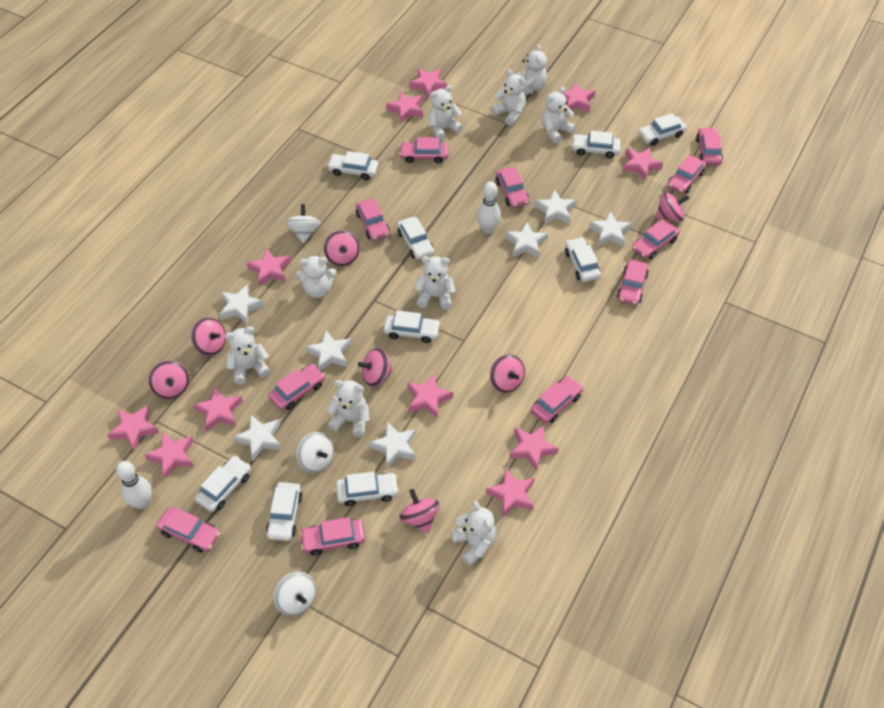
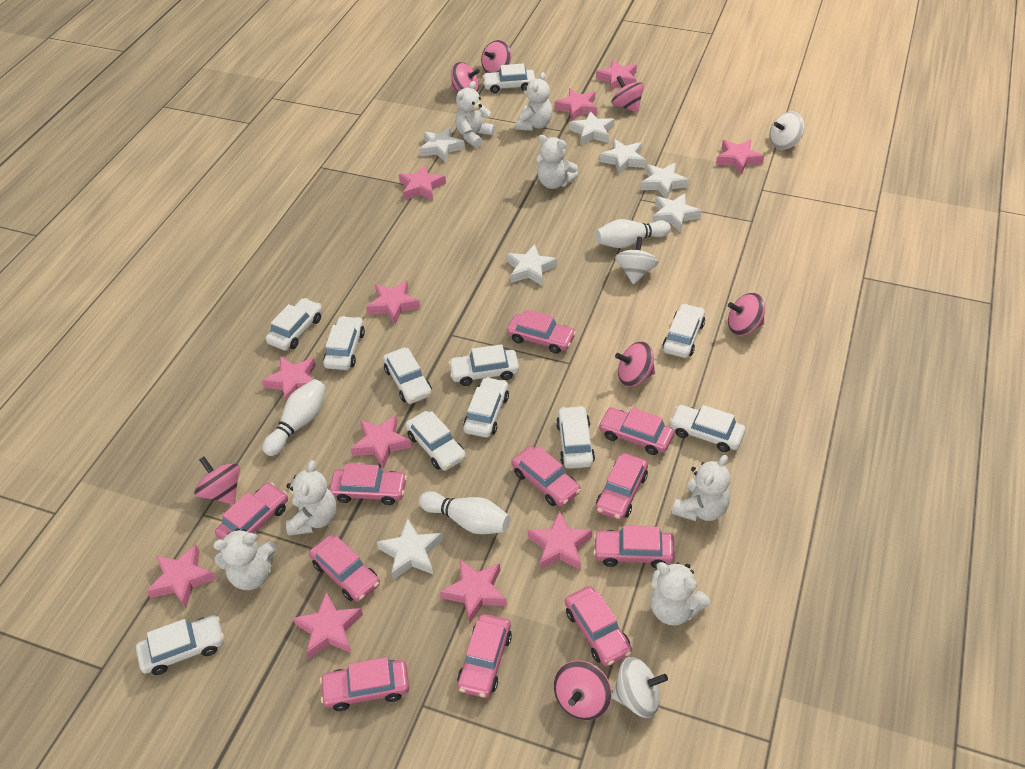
white bowling pin: 2 -> 3
white car: 9 -> 11
white teddy bear: 9 -> 7

